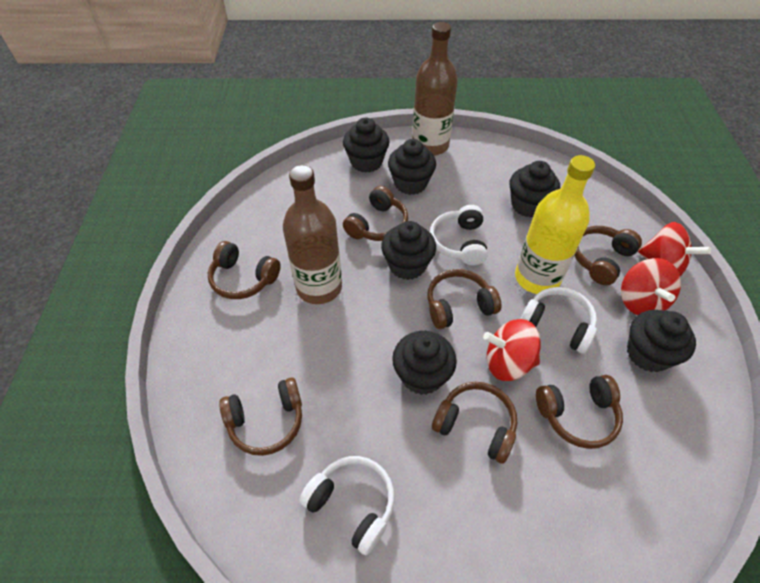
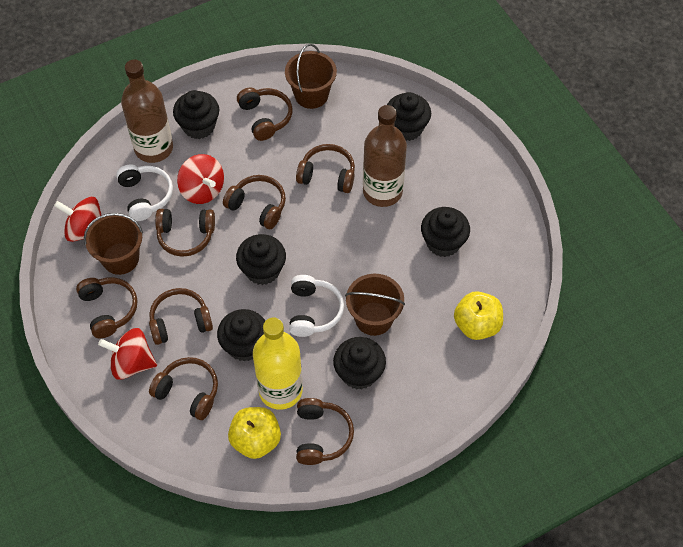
brown bucket: 0 -> 3
brown headphones: 7 -> 8
white headphones: 3 -> 2
yellow apple: 0 -> 2

